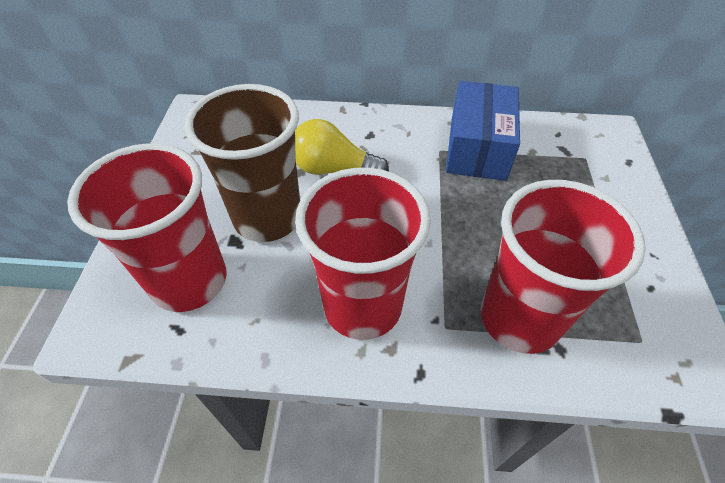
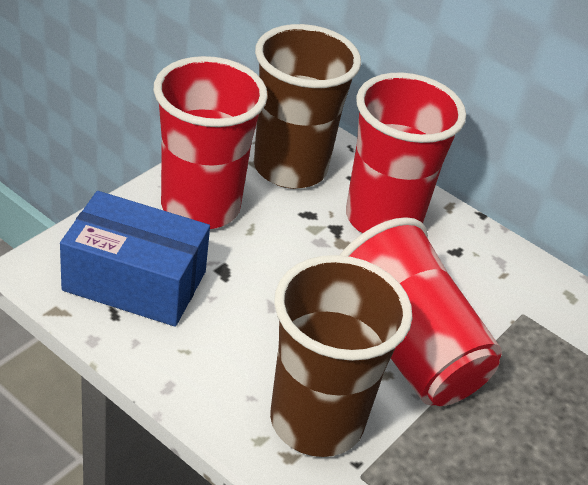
brown cup: 1 -> 2
yellow light bulb: 1 -> 0

